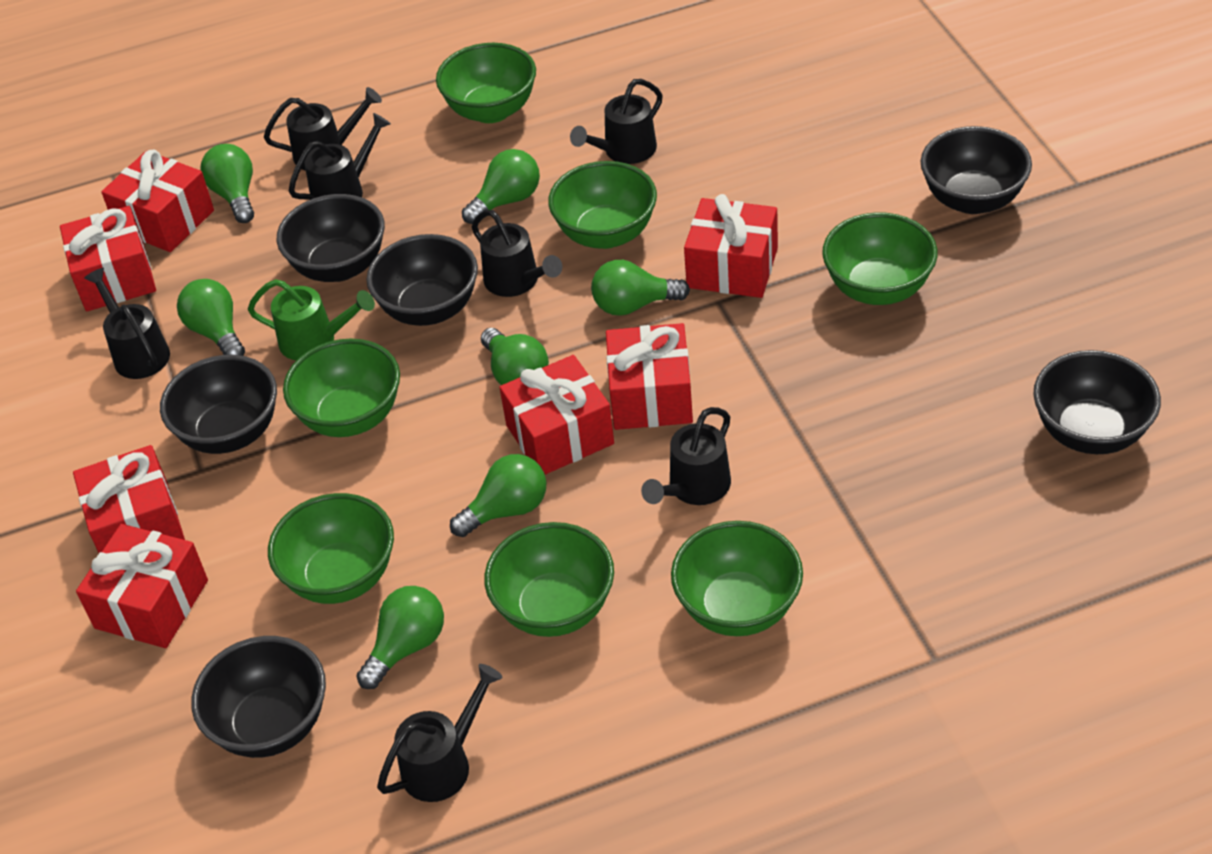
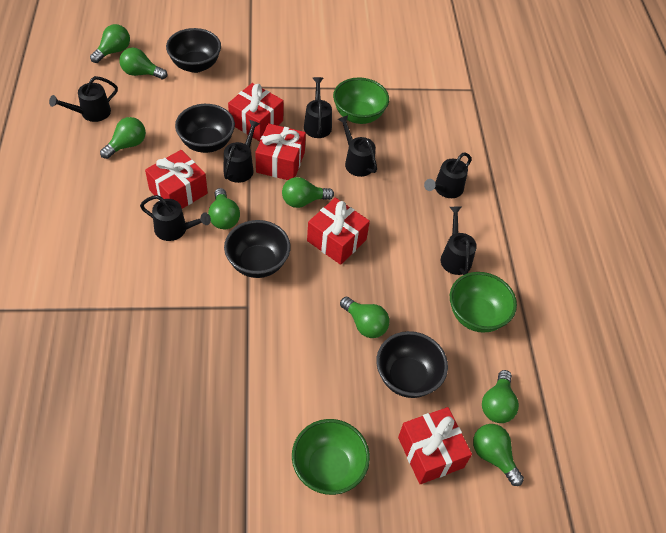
black bowl: 6 -> 4
green bowl: 7 -> 3
green light bulb: 7 -> 8
green watering can: 1 -> 0
red gift: 7 -> 5

